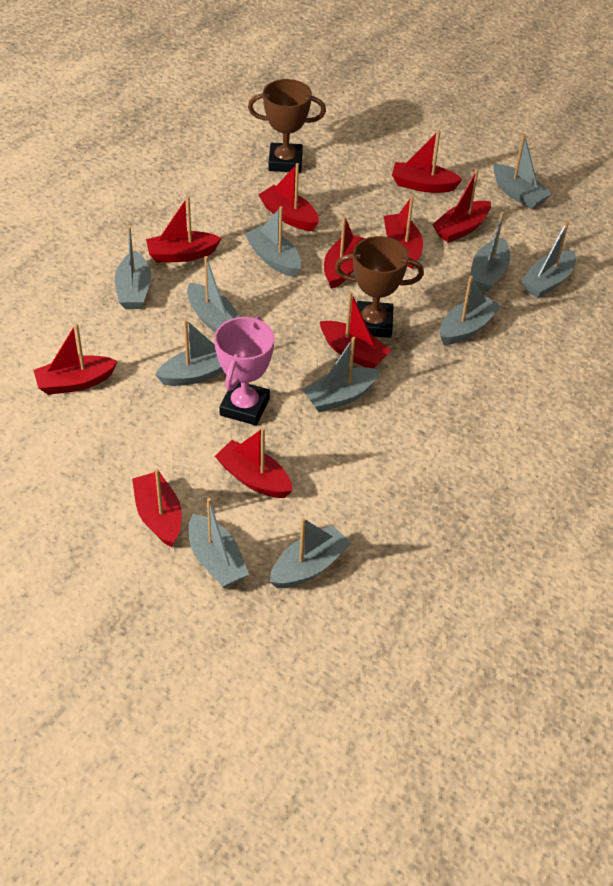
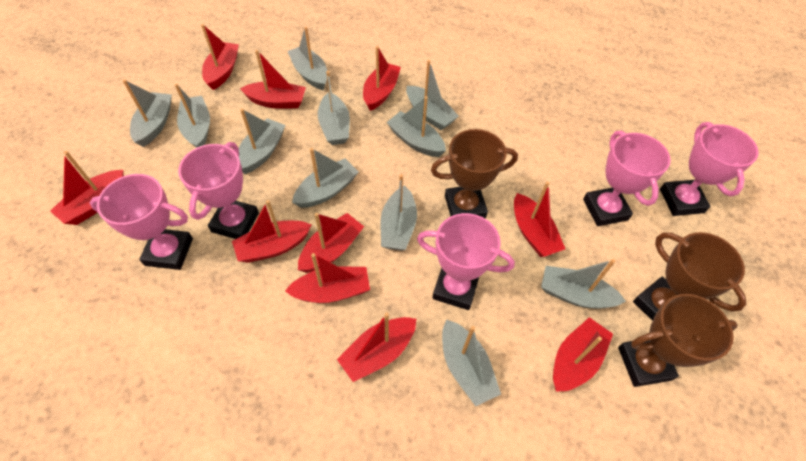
brown trophy: 2 -> 3
pink trophy: 1 -> 5

